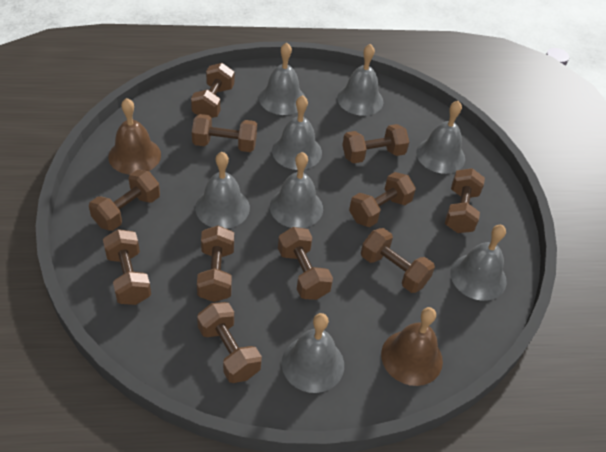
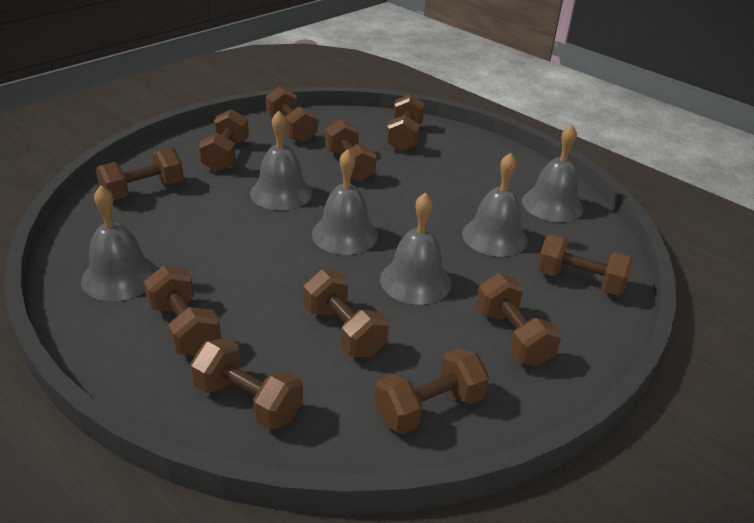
brown bell: 2 -> 0
grey bell: 8 -> 6

